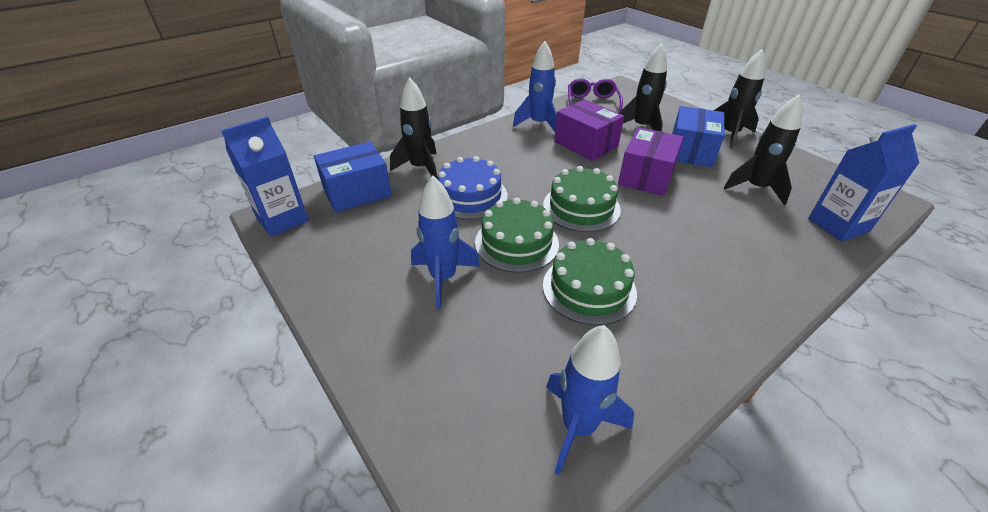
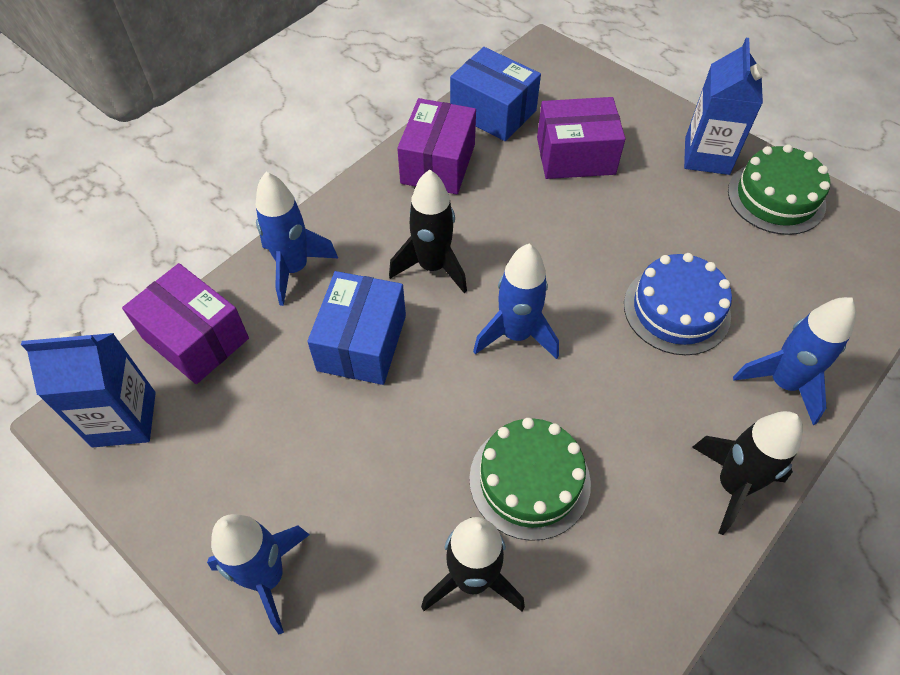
black rocket: 4 -> 3
blue rocket: 3 -> 4
green cake: 3 -> 2
purple box: 2 -> 3
purple glasses: 1 -> 0

